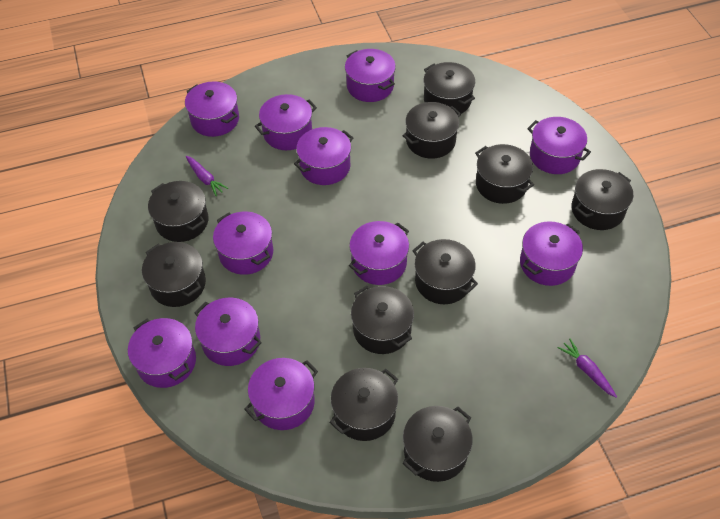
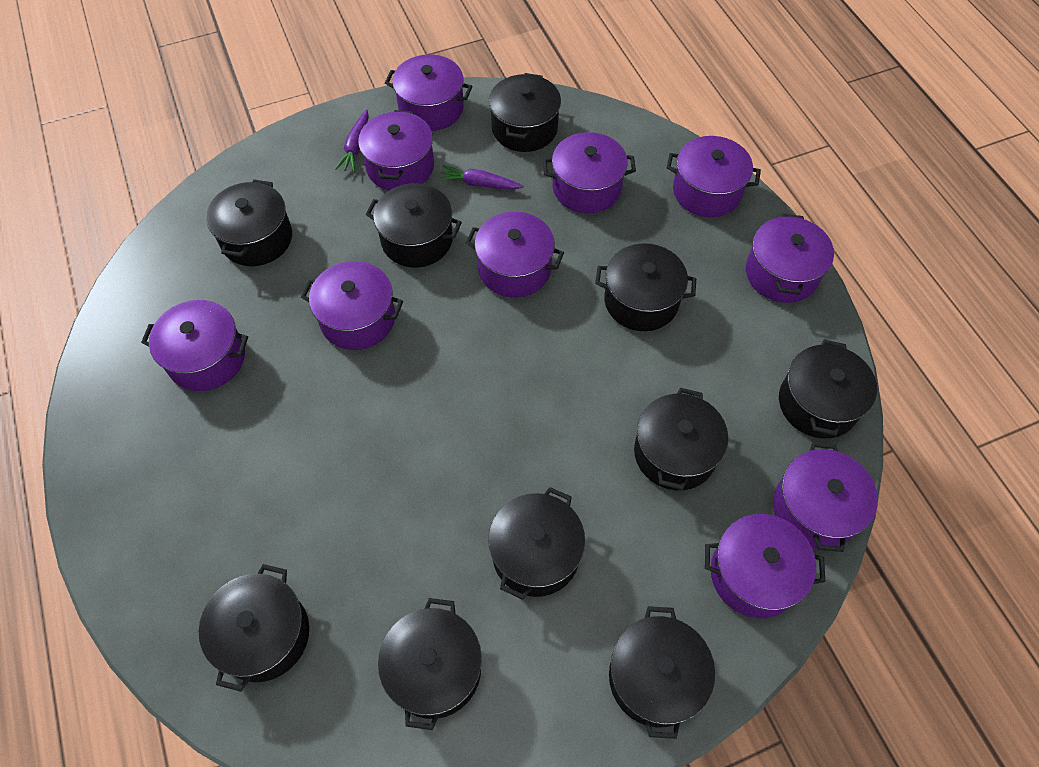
purple pot: 11 -> 10

